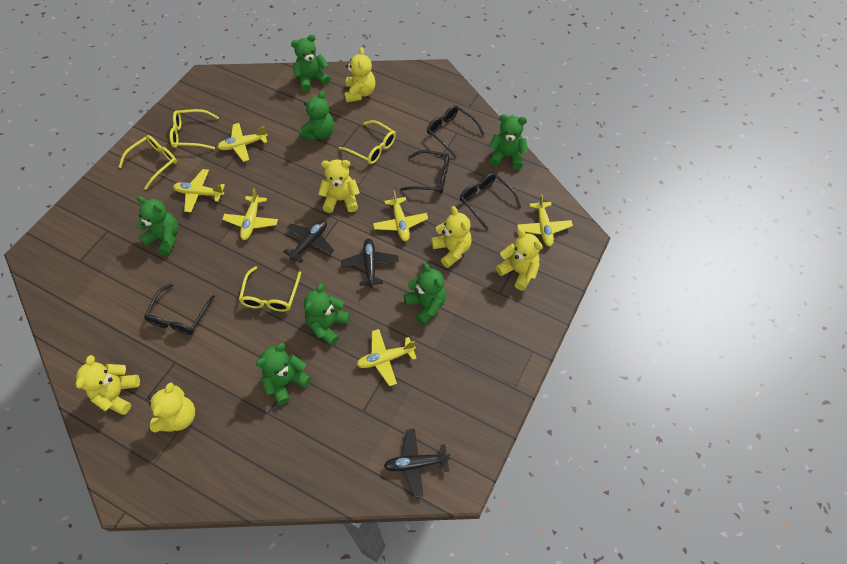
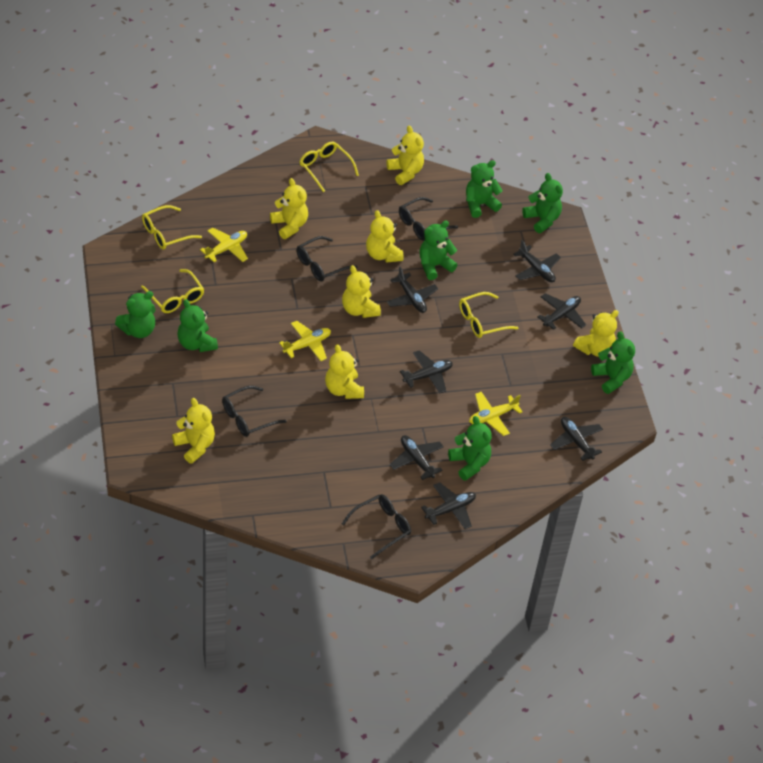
black plane: 3 -> 7
yellow plane: 6 -> 3
yellow teddy bear: 6 -> 7

